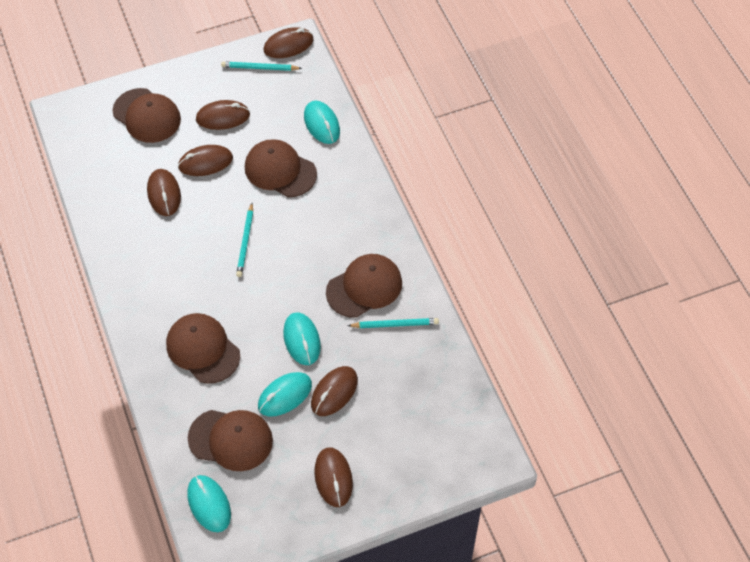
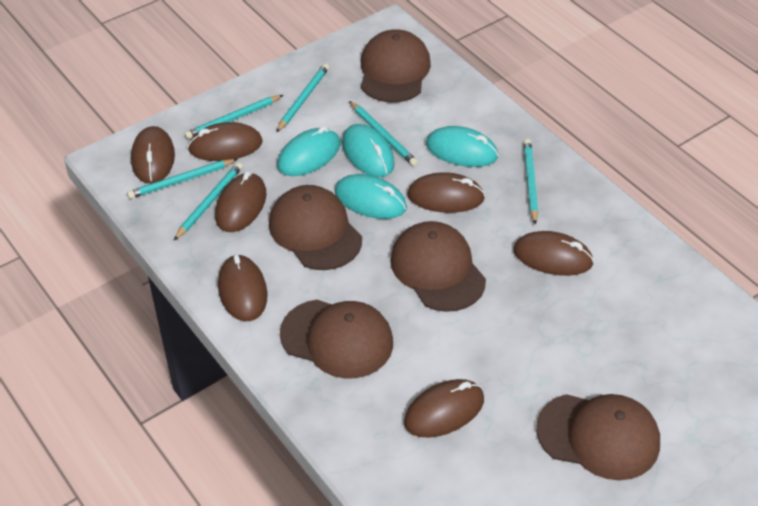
brown mouse: 6 -> 7
turquoise pencil: 3 -> 6

